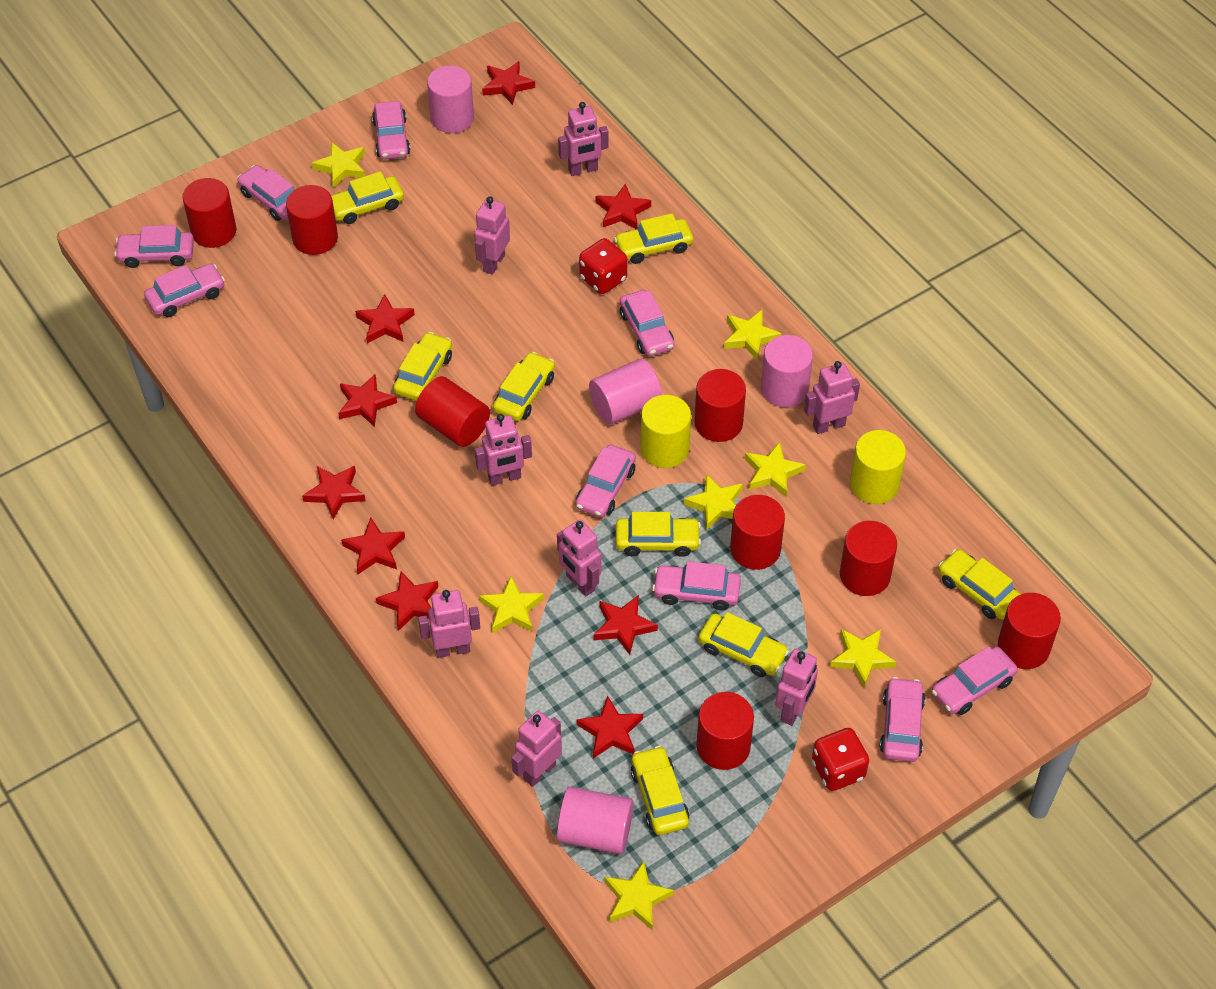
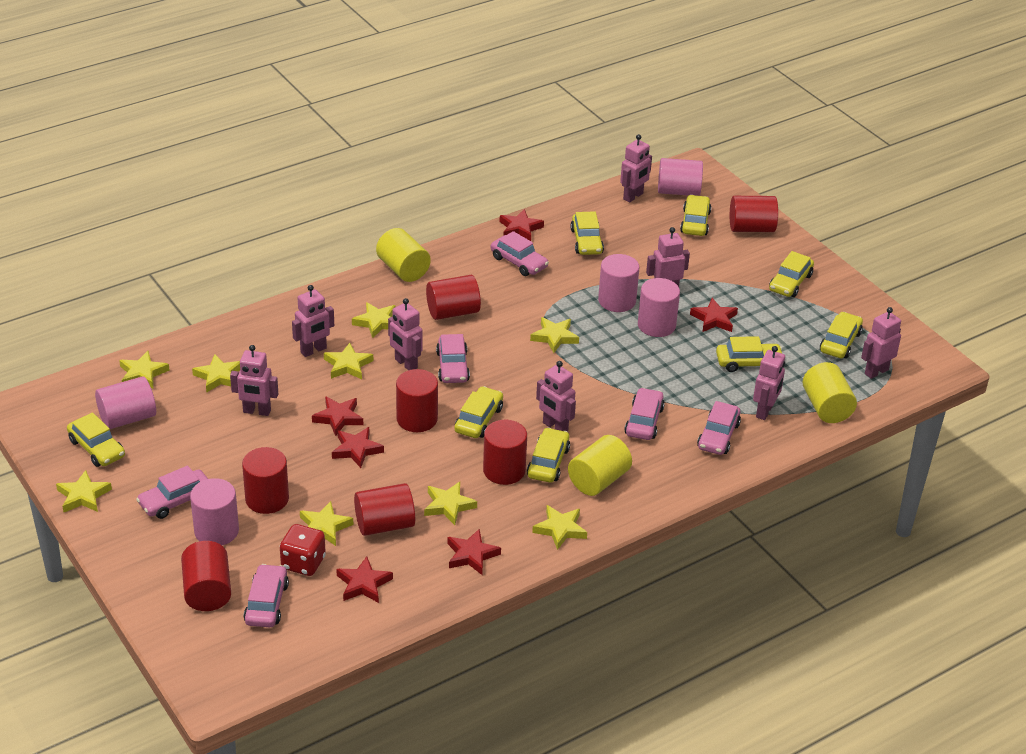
pink car: 9 -> 6
pink cylinder: 4 -> 5
red cylinder: 8 -> 7
red dice: 2 -> 1
red star: 9 -> 6
yellow cylinder: 2 -> 3
yellow star: 7 -> 9

